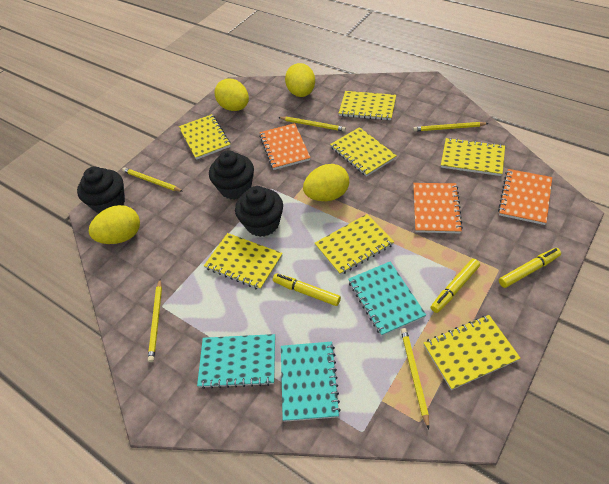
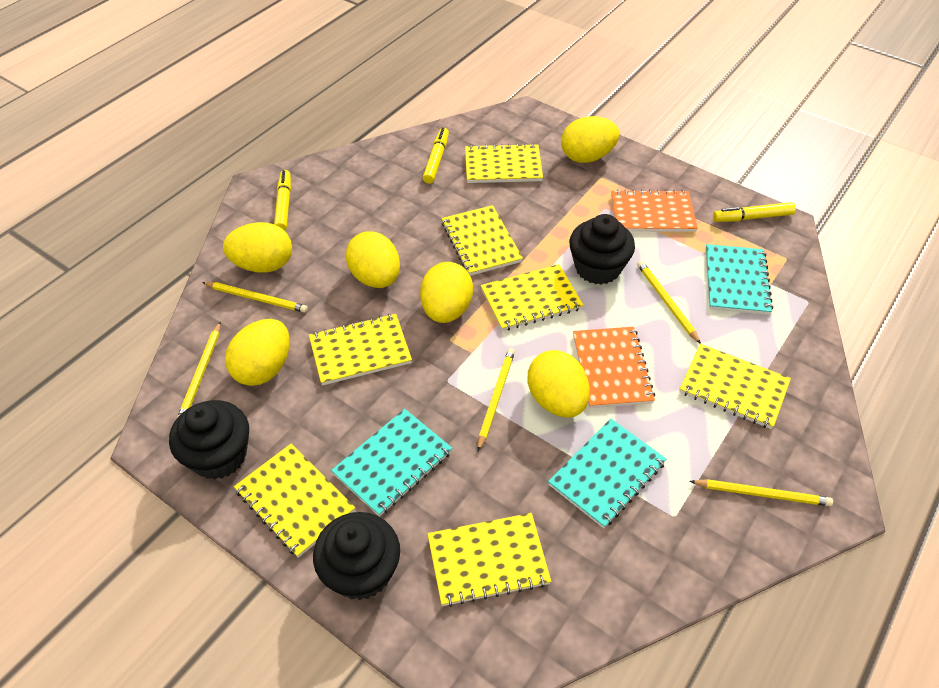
orange notebook: 3 -> 2
yellow egg: 4 -> 6

